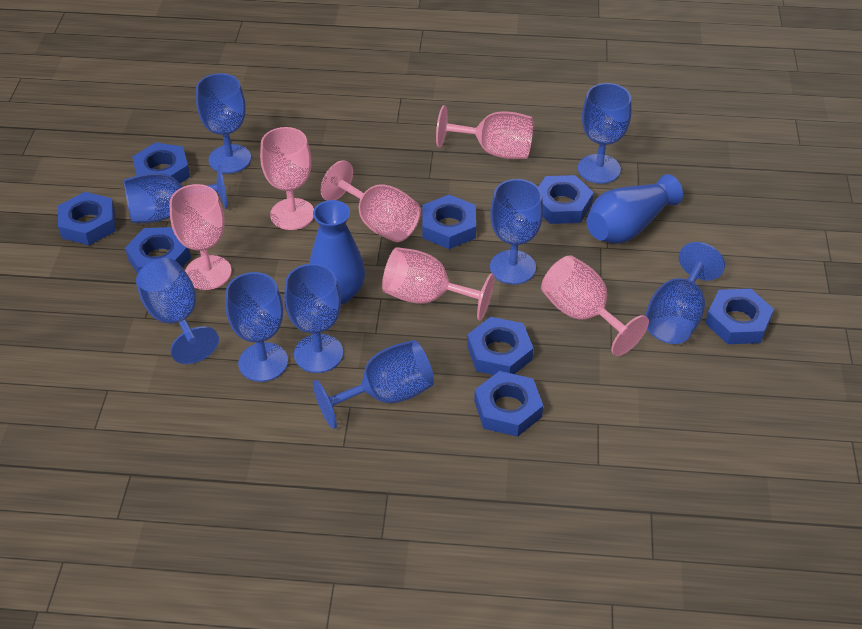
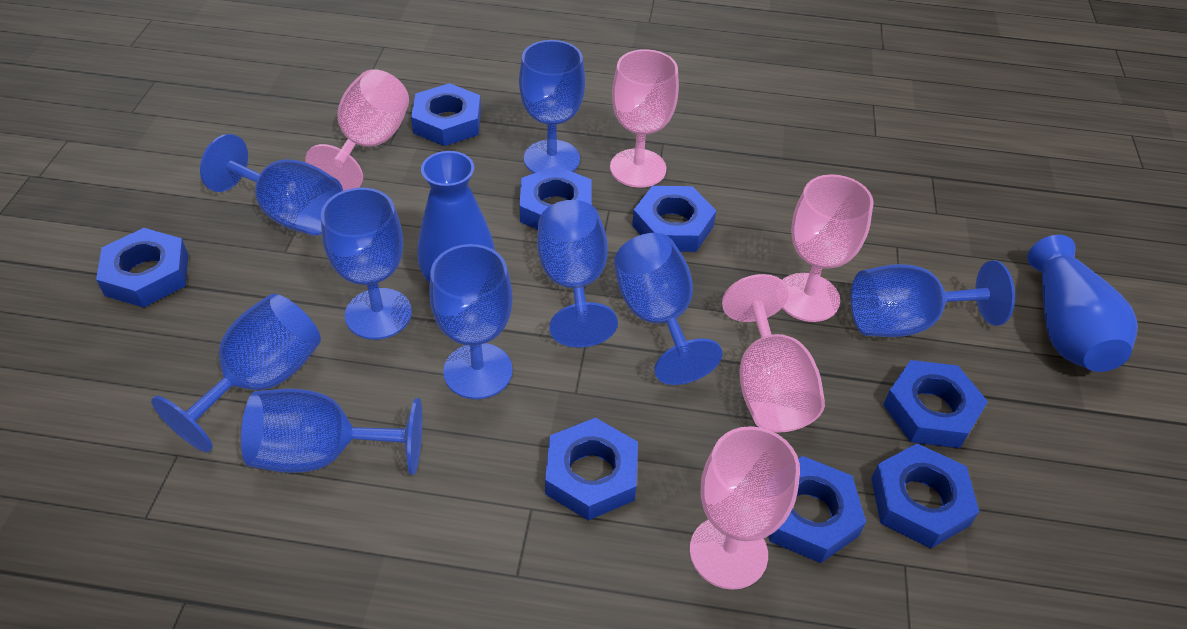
pink goblet: 6 -> 5

